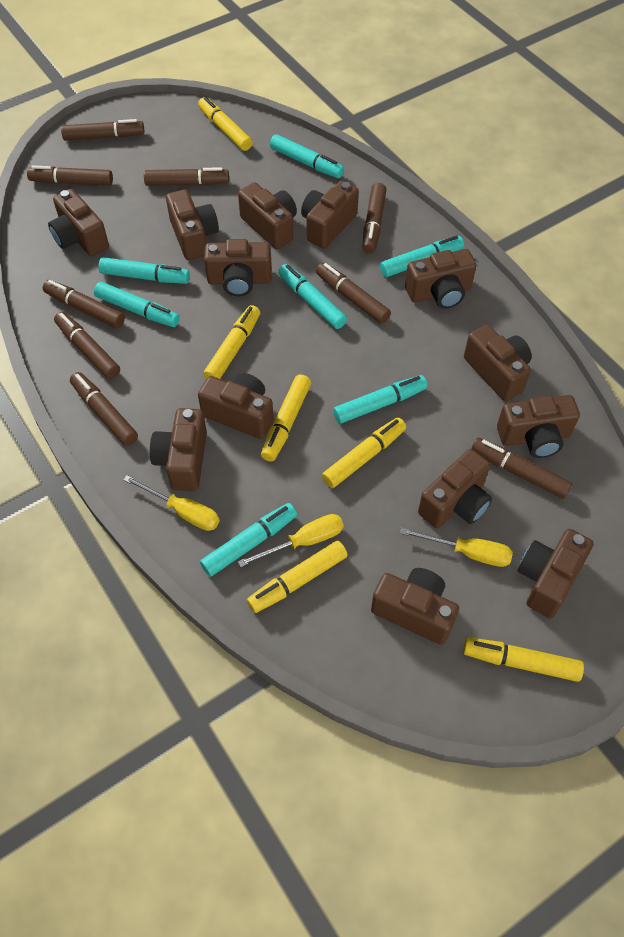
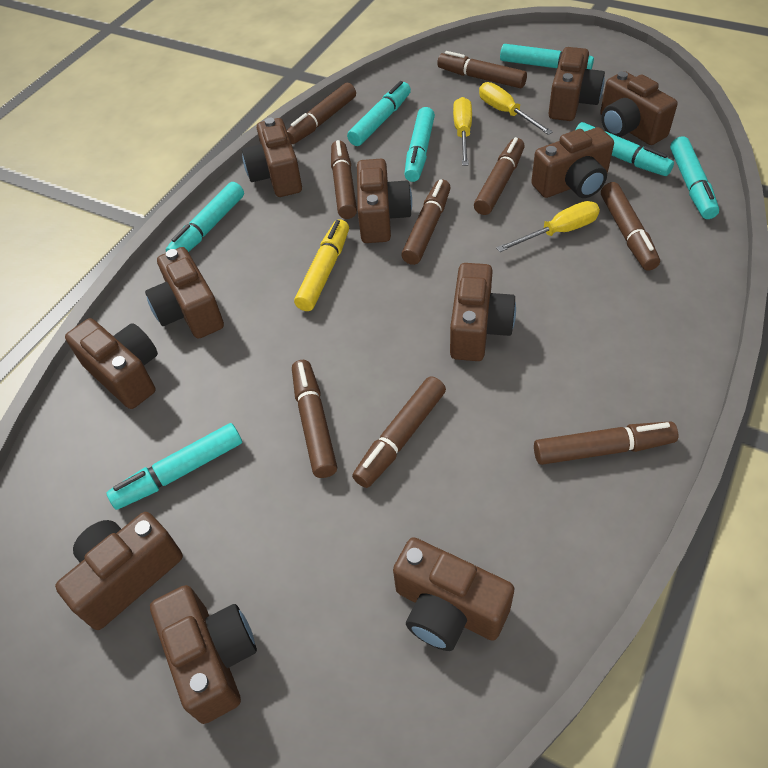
brown camera: 13 -> 11
yellow marker: 6 -> 1

